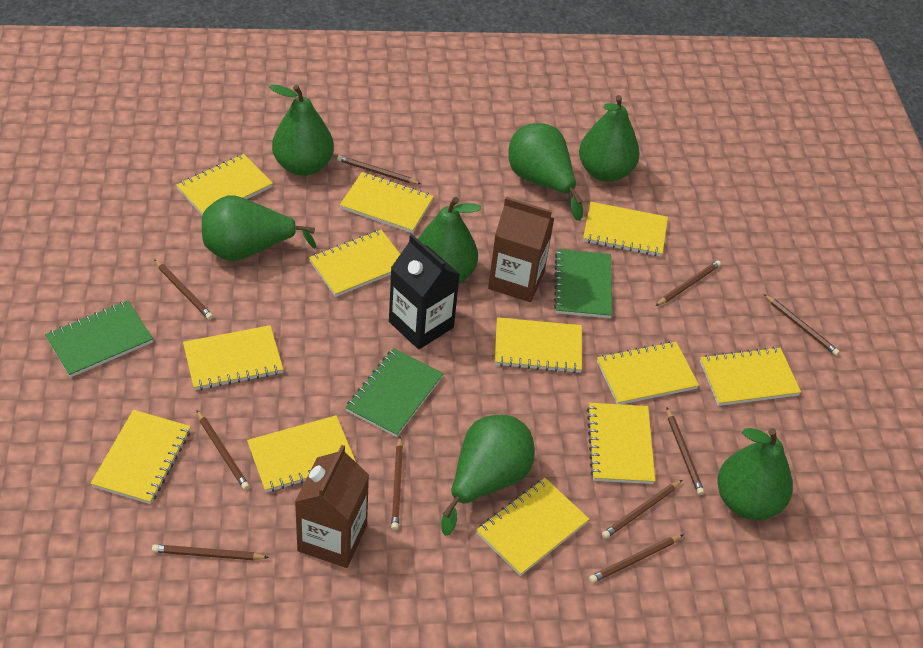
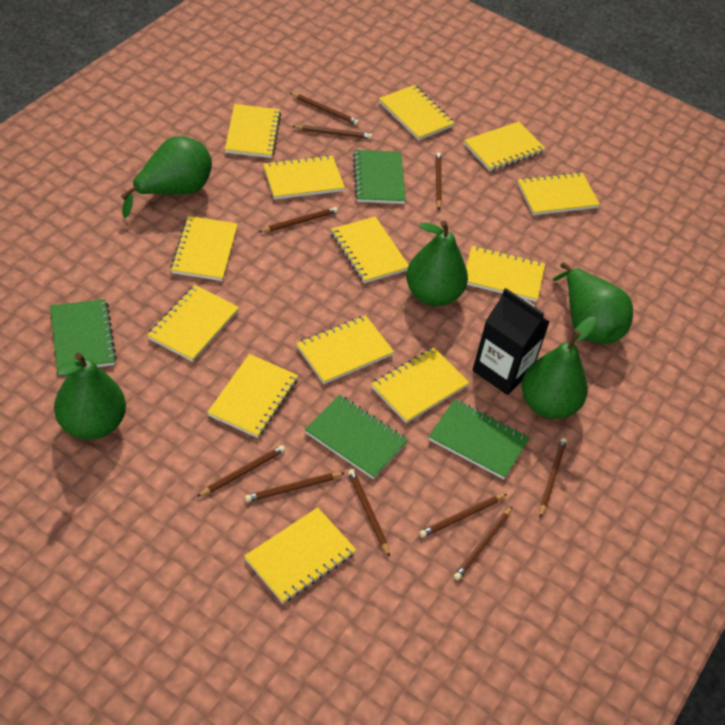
brown carton: 2 -> 0
green notebook: 3 -> 4
green pear: 7 -> 5
yellow notebook: 12 -> 13

